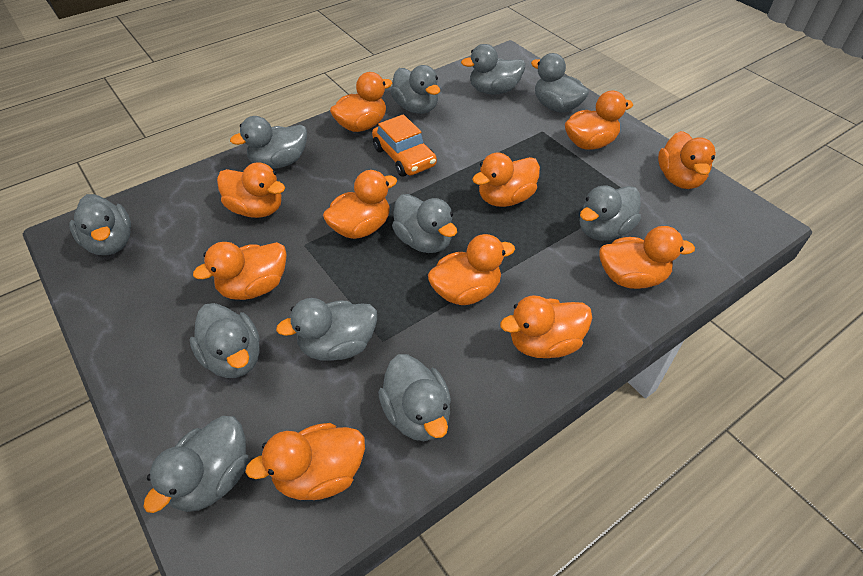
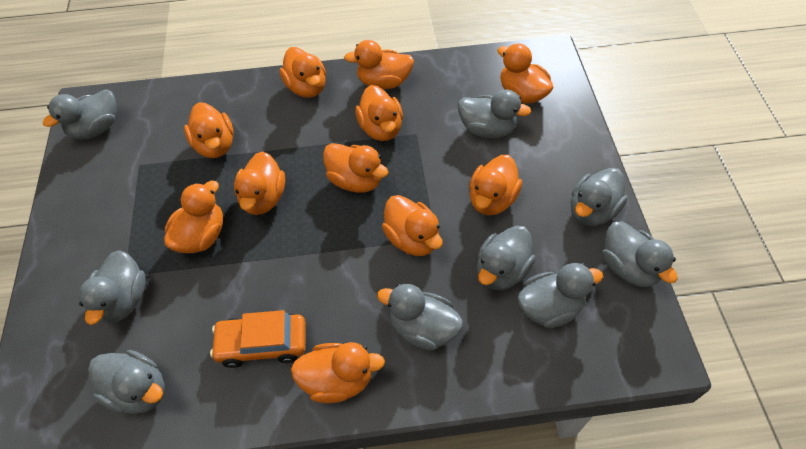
grey duck: 11 -> 9

